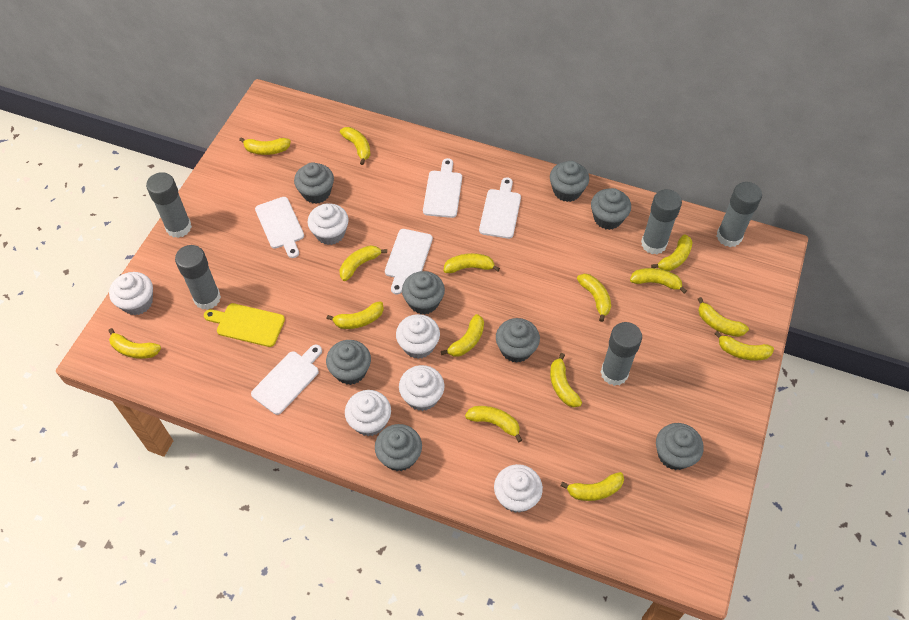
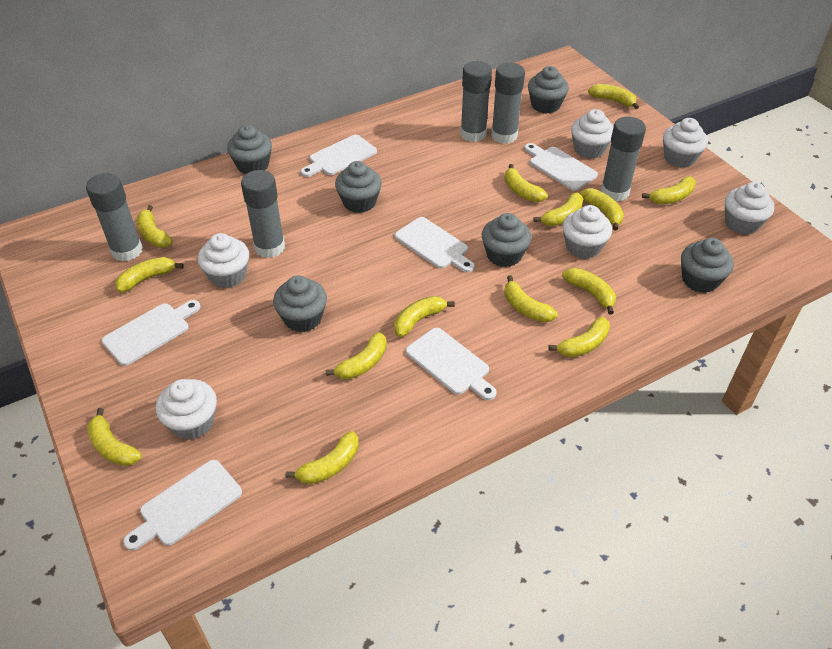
grey cupcake: 8 -> 6
white cutting board: 5 -> 6
yellow banana: 15 -> 14
yellow cutting board: 1 -> 0

